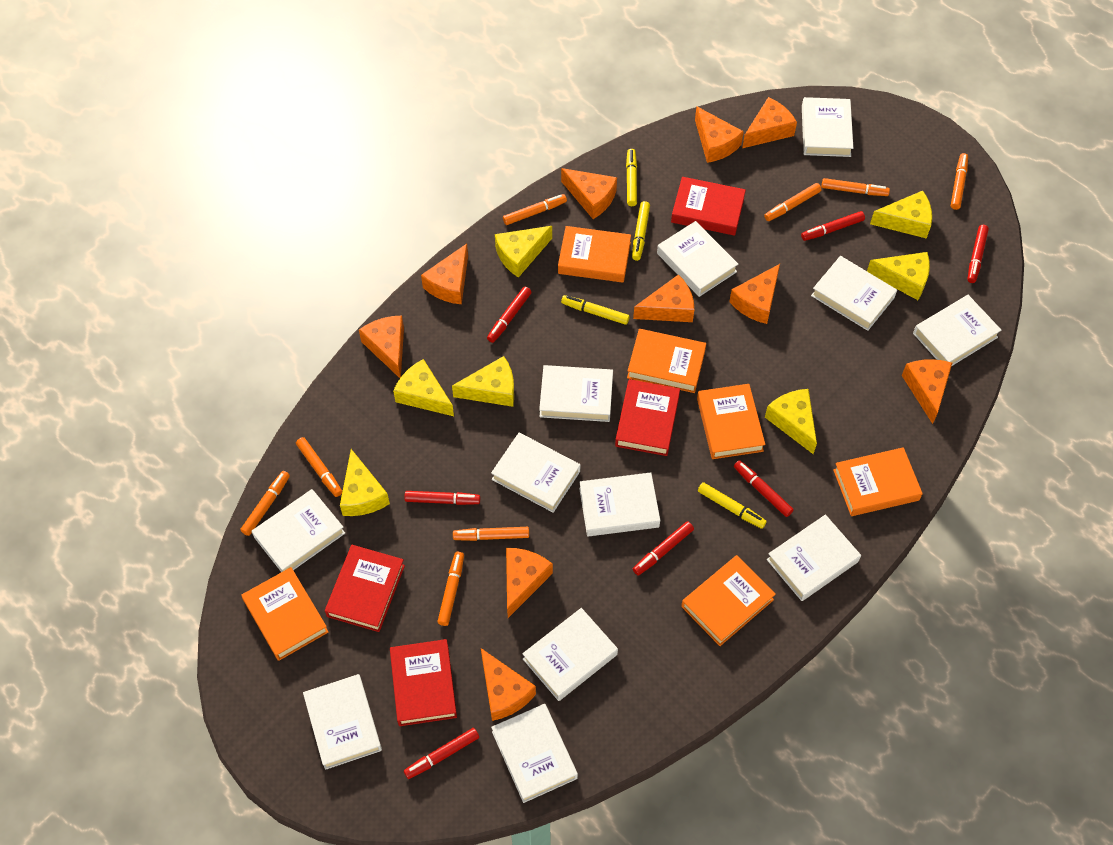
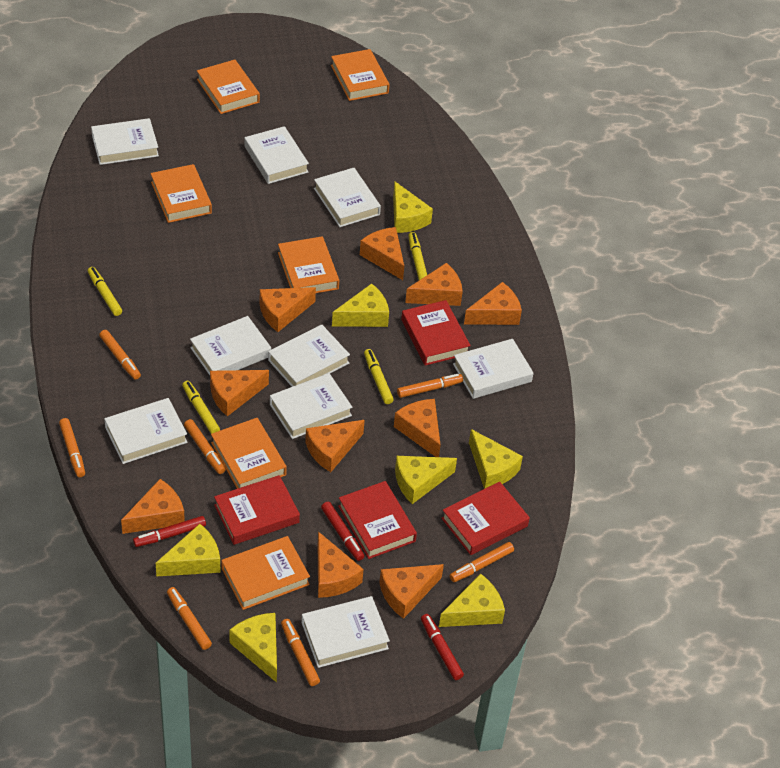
orange marker: 8 -> 7
red marker: 7 -> 3
white book: 12 -> 9

